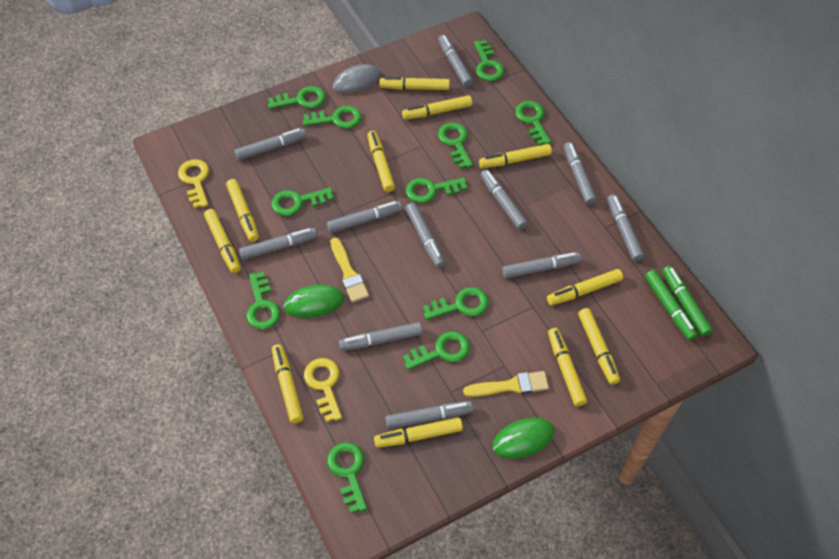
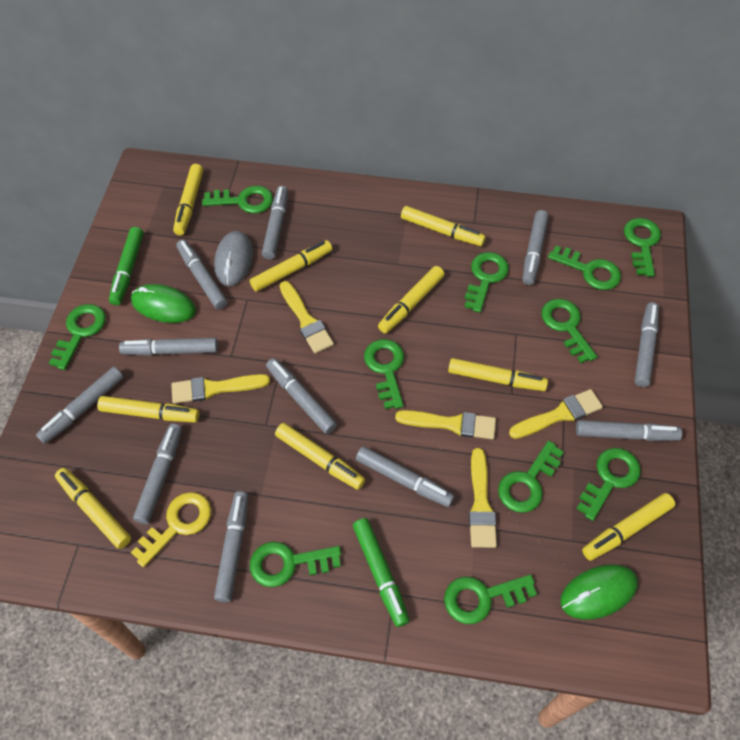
yellow brush: 2 -> 5
yellow key: 2 -> 1
yellow marker: 11 -> 9

